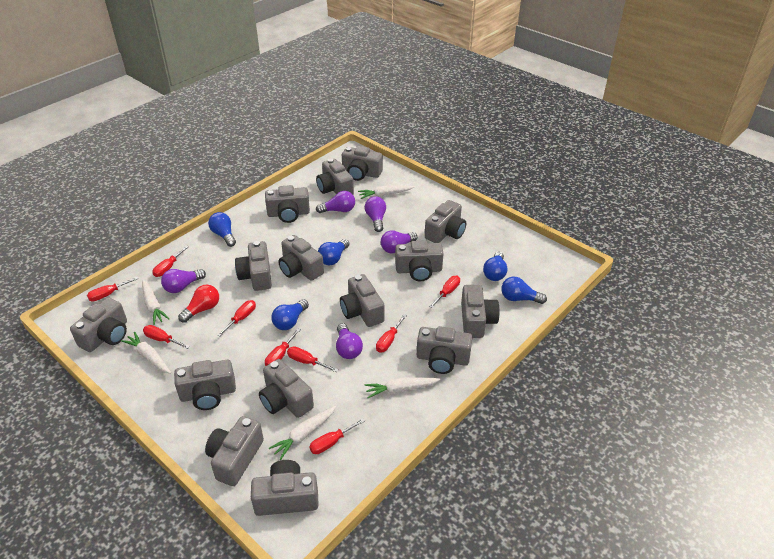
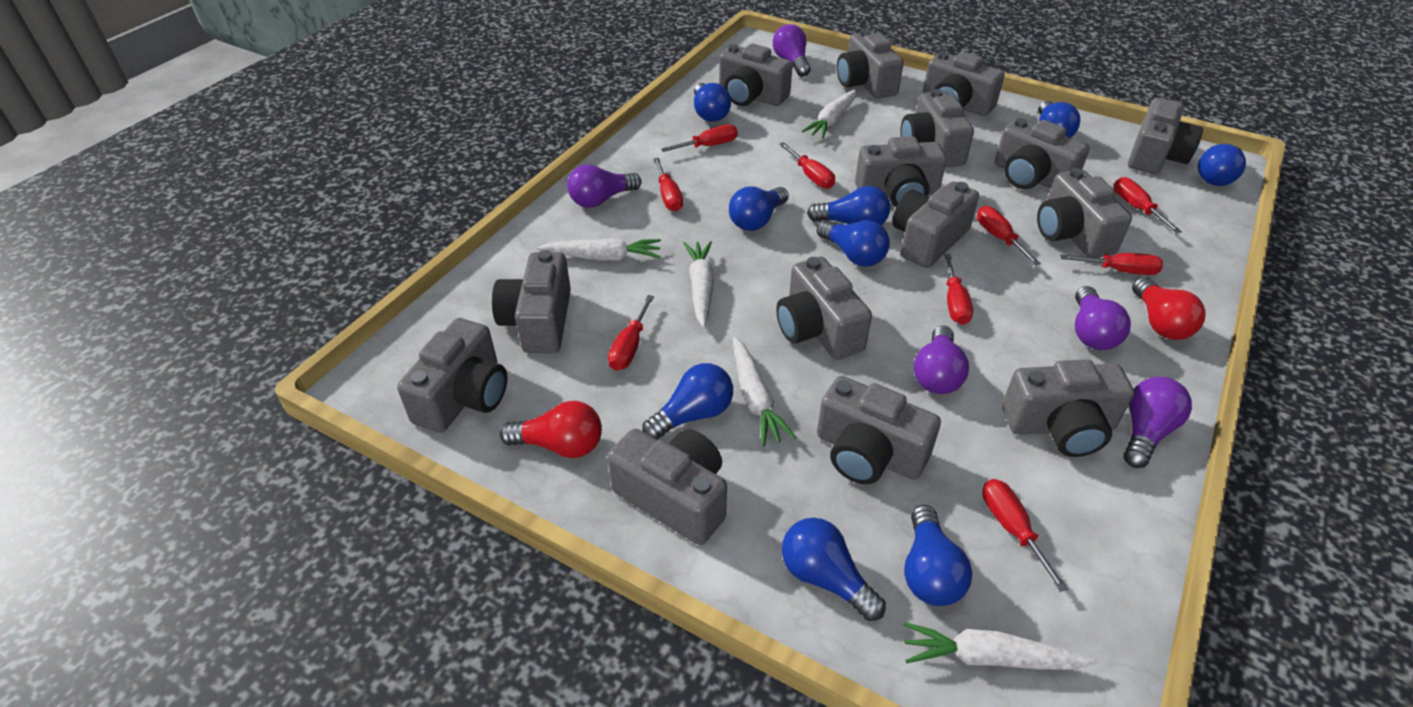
blue light bulb: 5 -> 9
red light bulb: 1 -> 2

